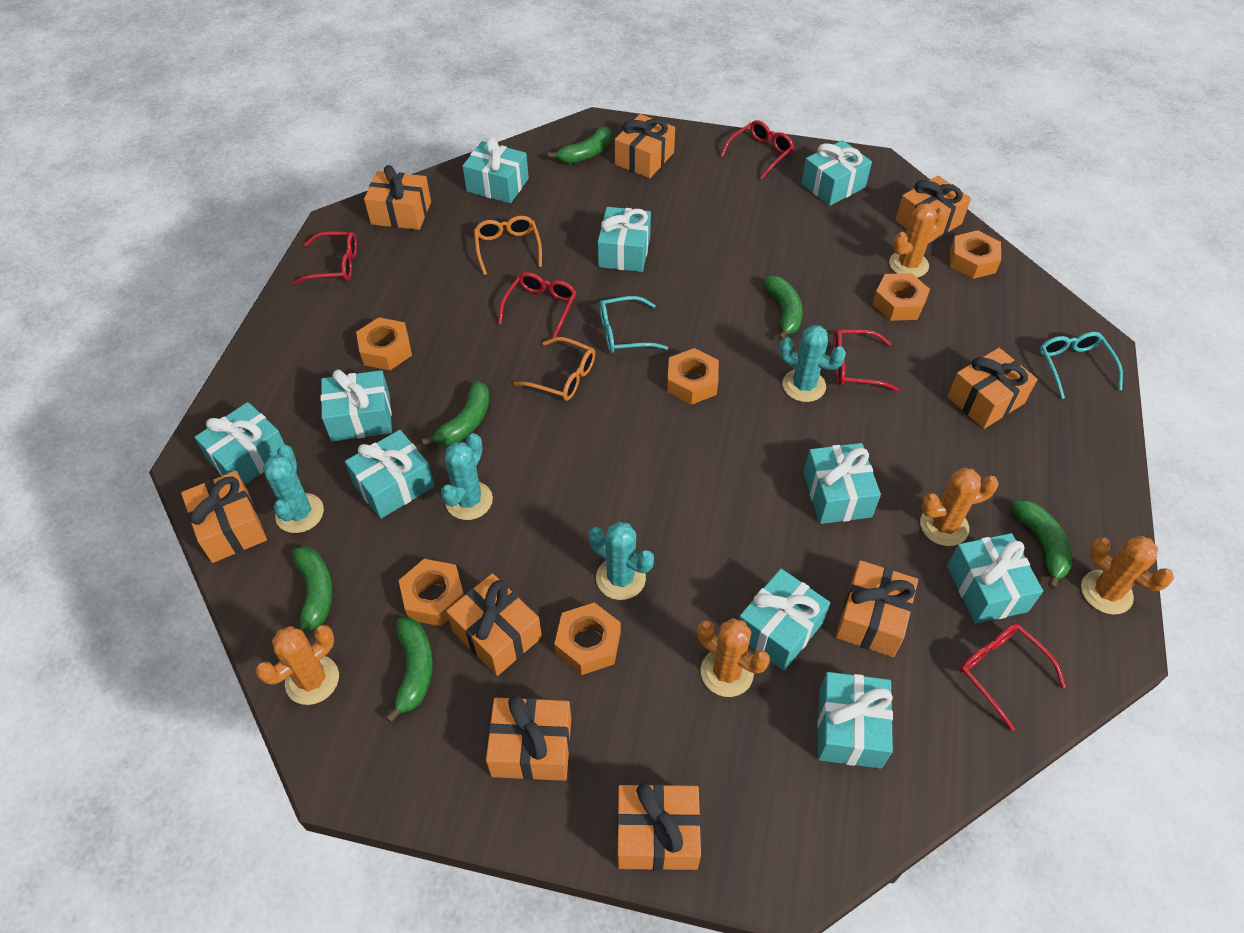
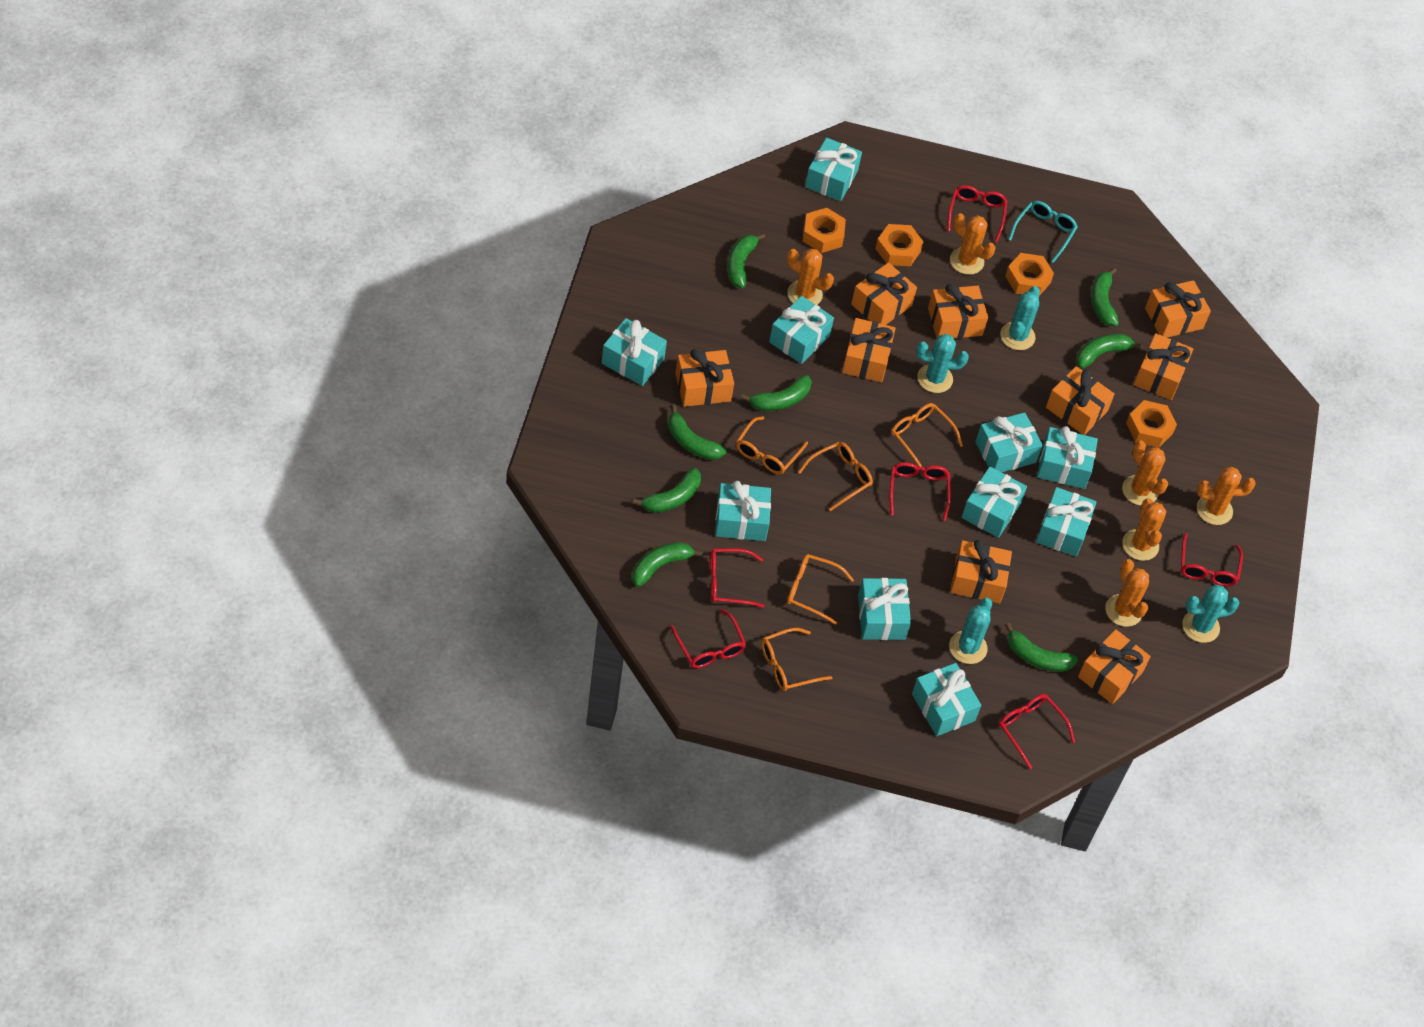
green banana: 6 -> 8
orange cactus: 5 -> 6
orange glasses: 2 -> 5
orange nut: 6 -> 4
red glasses: 5 -> 6
turquoise glasses: 2 -> 1

